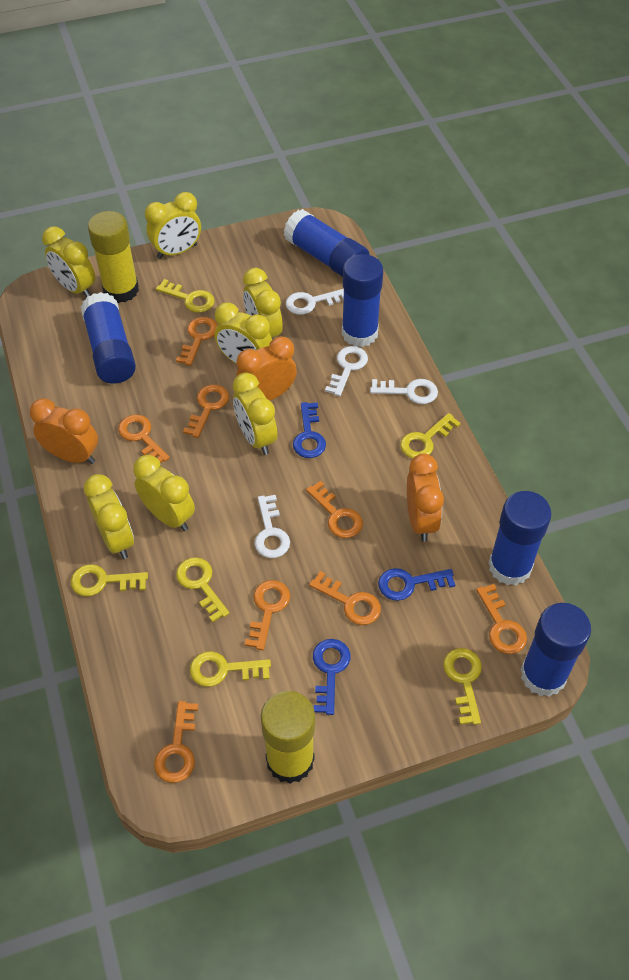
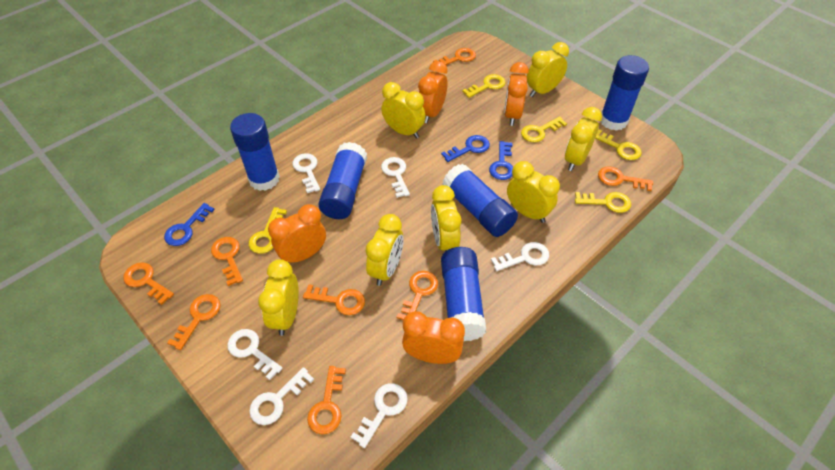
orange clock: 3 -> 4
white key: 4 -> 6
yellow glue stick: 2 -> 0
yellow key: 6 -> 5

